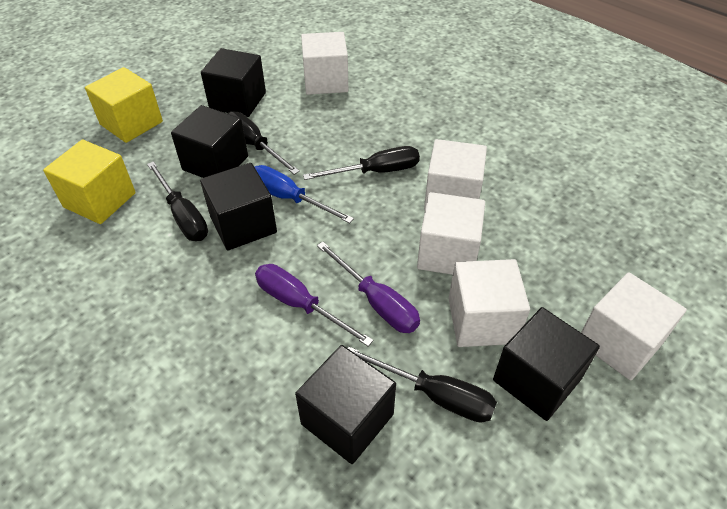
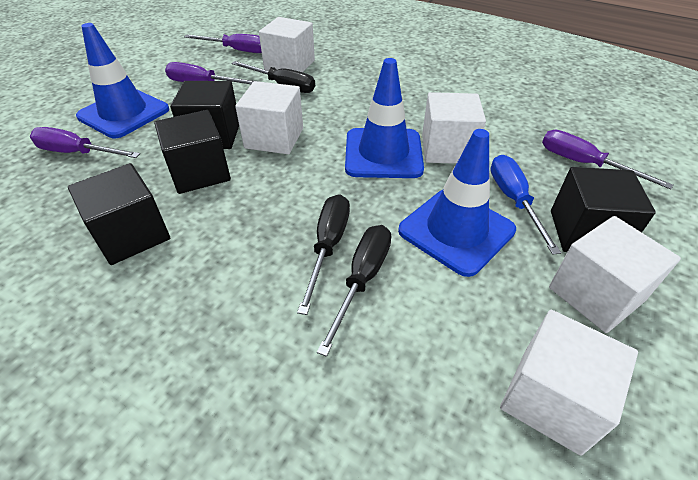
black cube: 5 -> 4
black screwdriver: 4 -> 3
blue traffic cone: 0 -> 3
purple screwdriver: 2 -> 4
yellow cube: 2 -> 0

